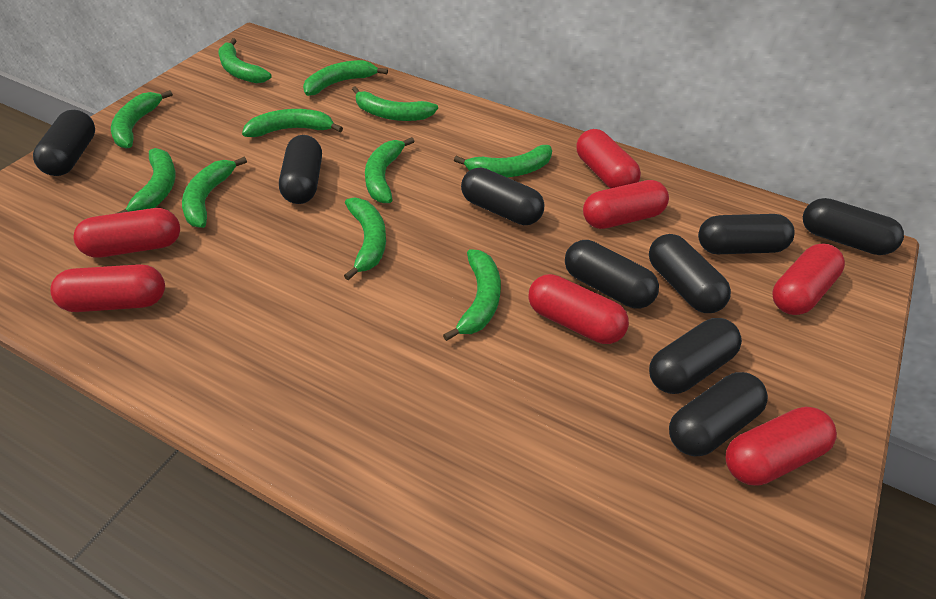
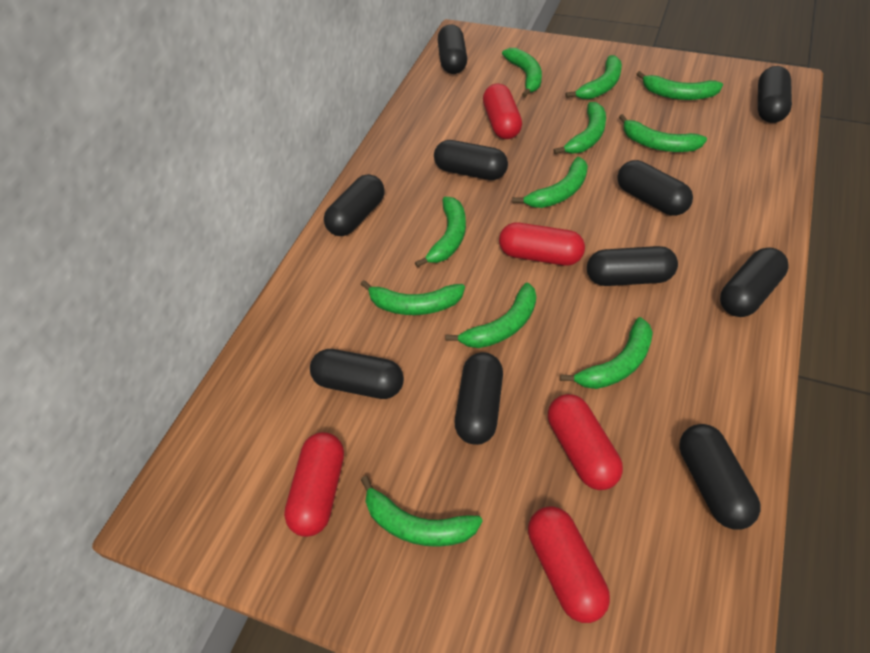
black capsule: 9 -> 10
red capsule: 7 -> 5

